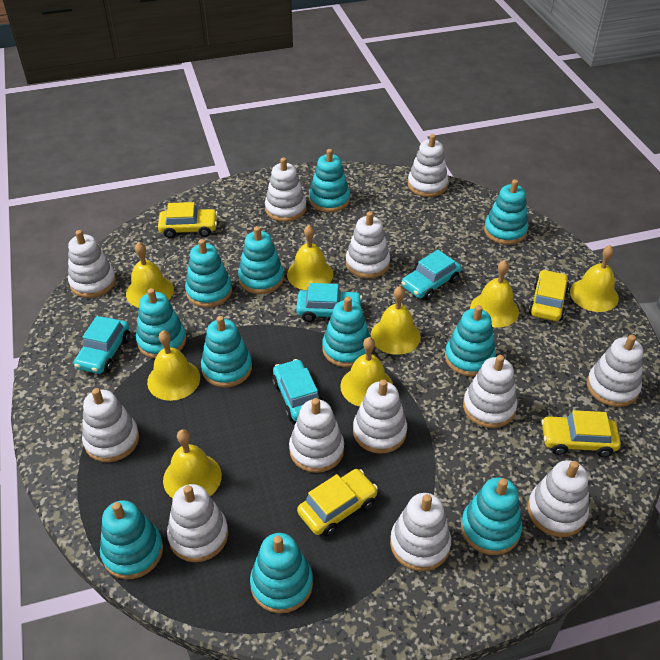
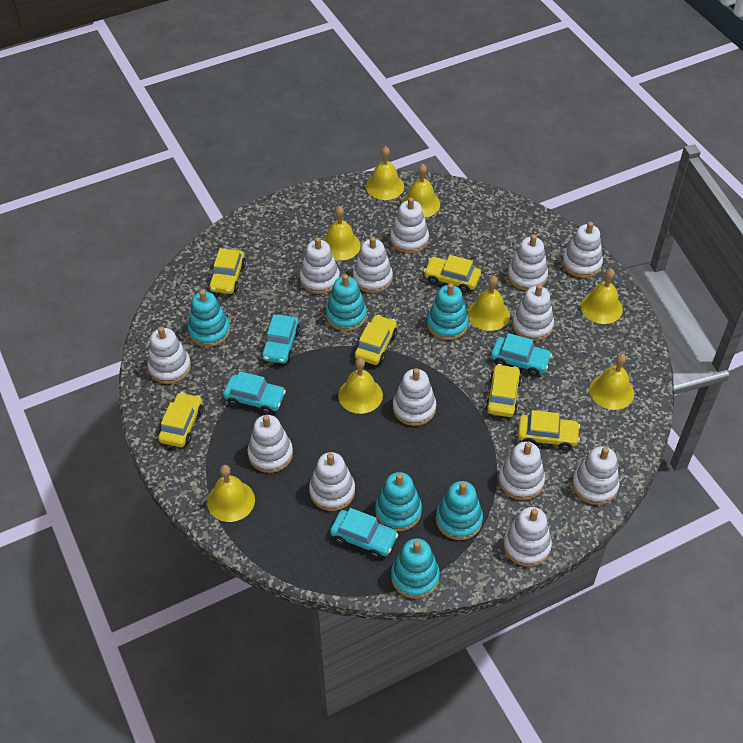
turquoise stacking toy: 11 -> 6
white stacking toy: 12 -> 13
yellow car: 4 -> 6

